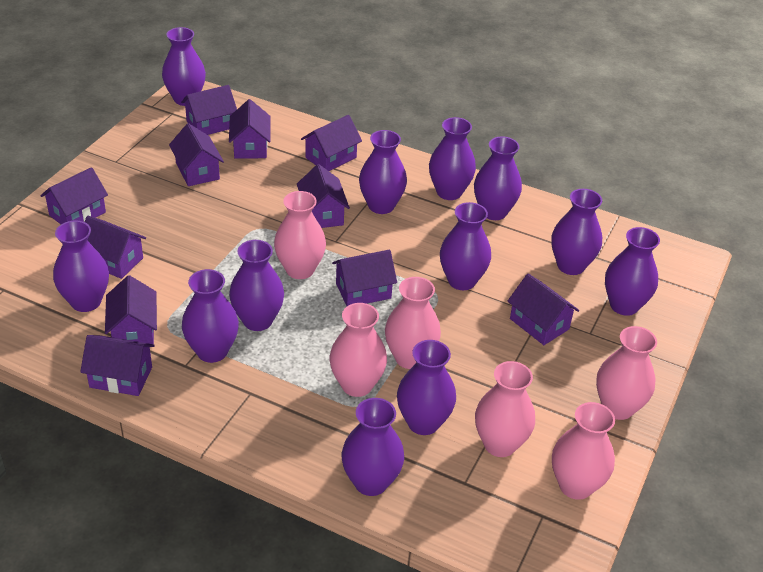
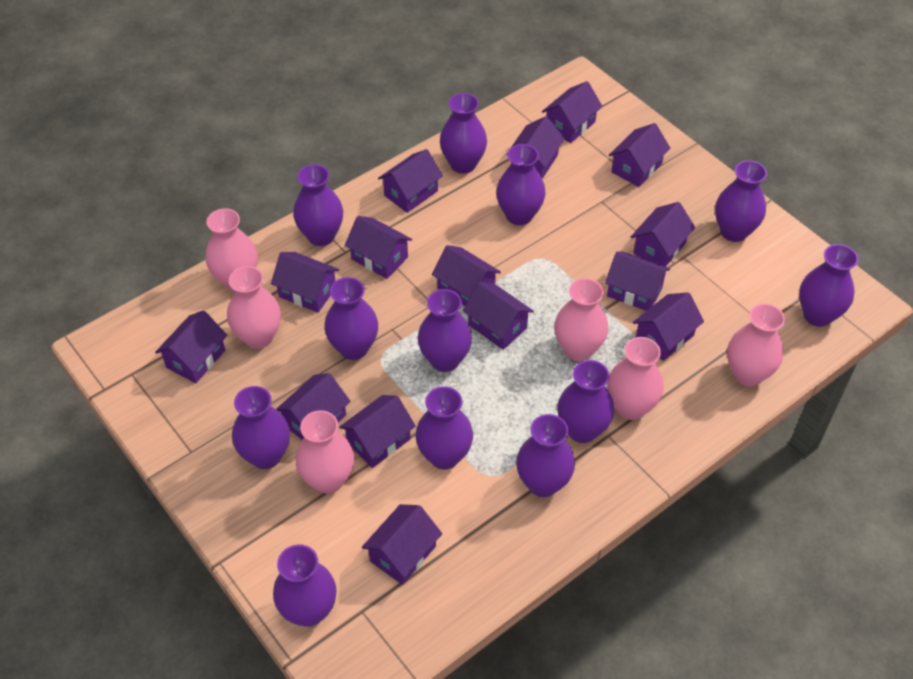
purple house: 11 -> 15

